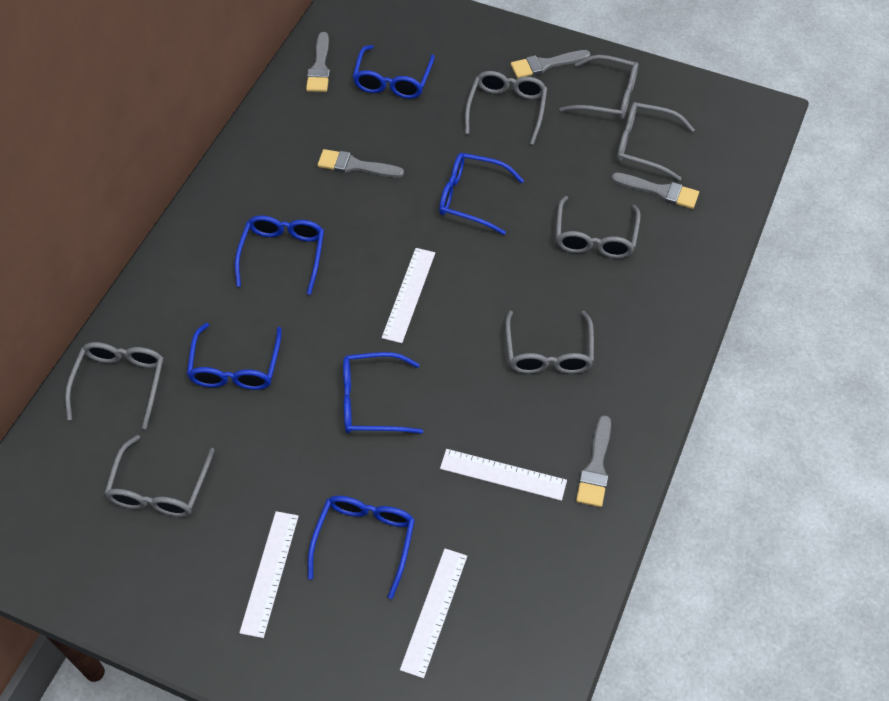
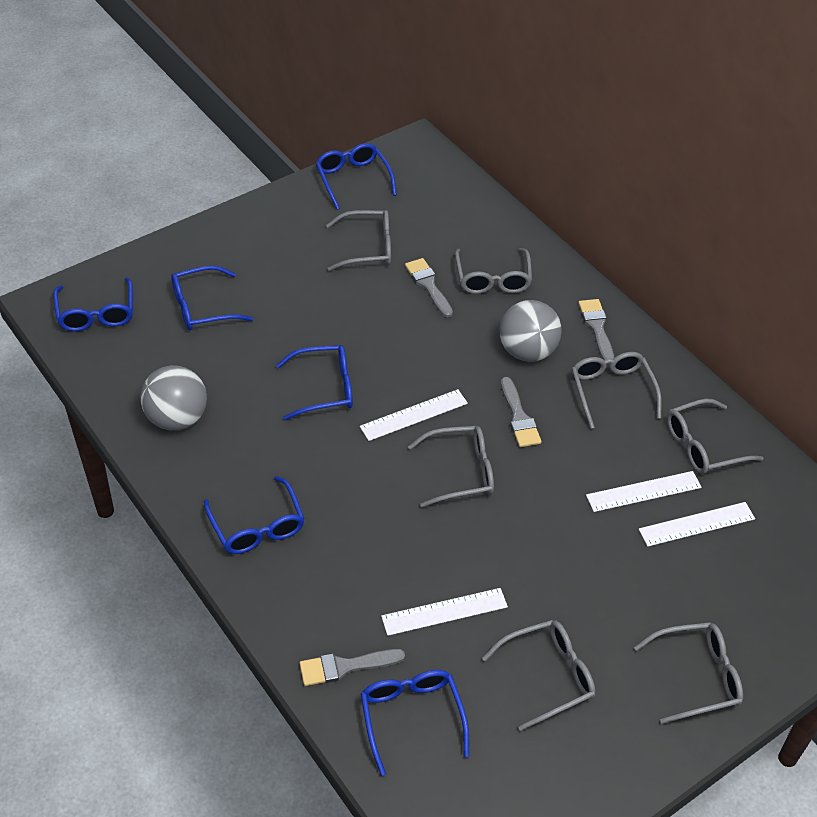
grey ball: 0 -> 2
grey brush: 5 -> 4

